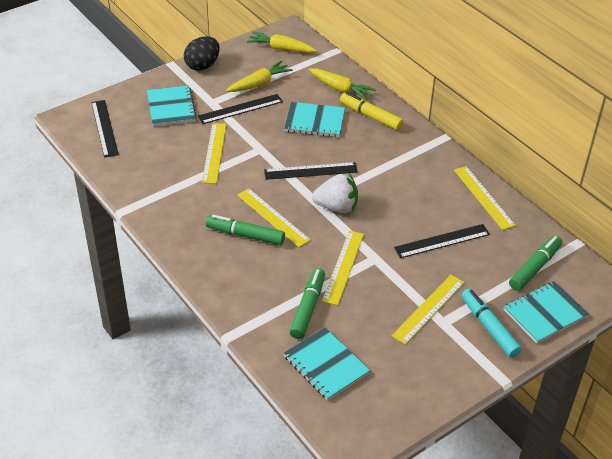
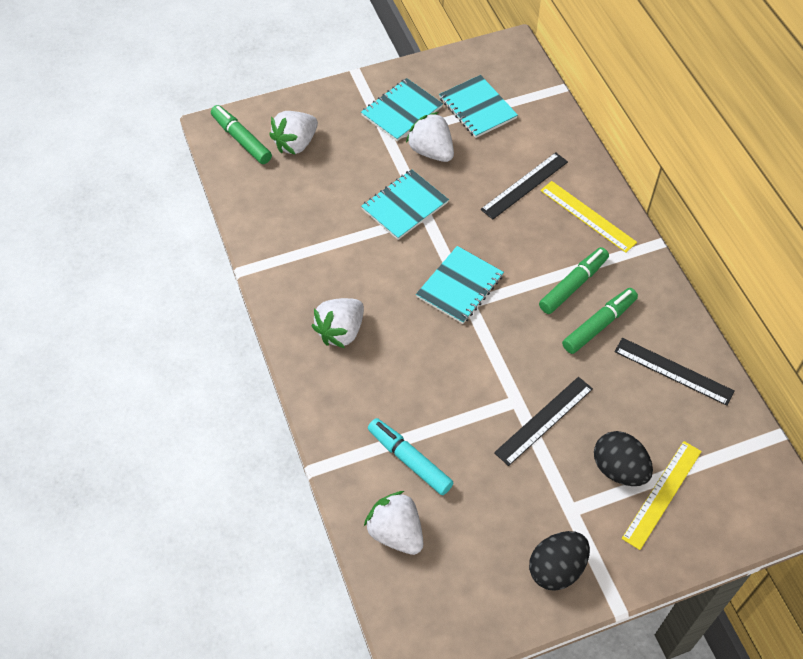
black egg: 1 -> 2
black ruler: 4 -> 3
white strawberry: 1 -> 4
yellow carrot: 3 -> 0
yellow marker: 1 -> 0
yellow ruler: 5 -> 2

